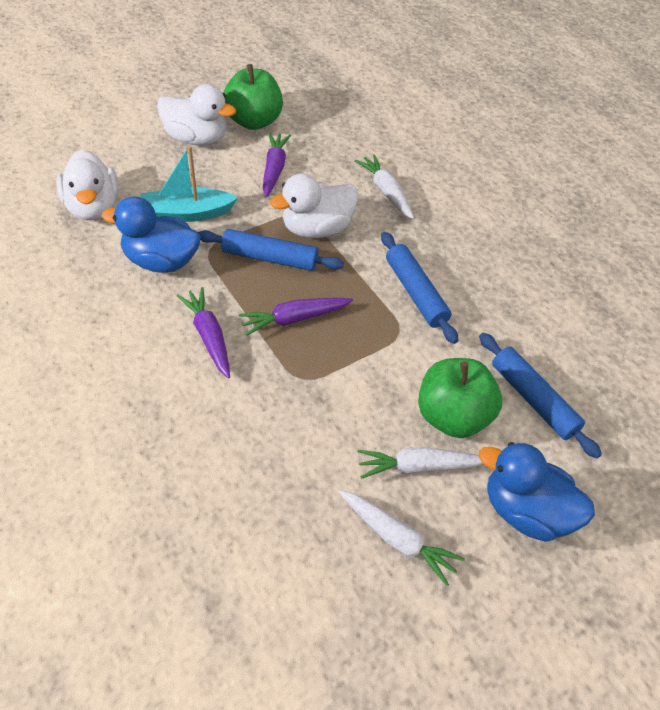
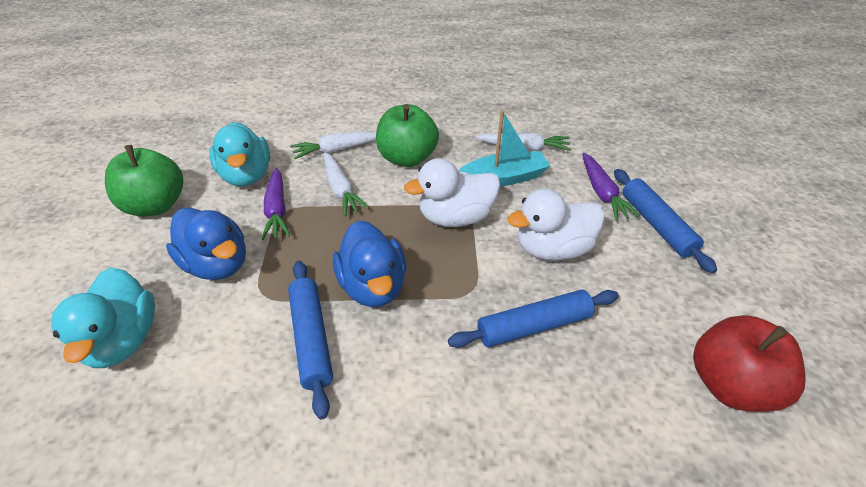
purple carrot: 3 -> 2
red apple: 0 -> 1
turquoise duck: 0 -> 2
white duck: 3 -> 2

